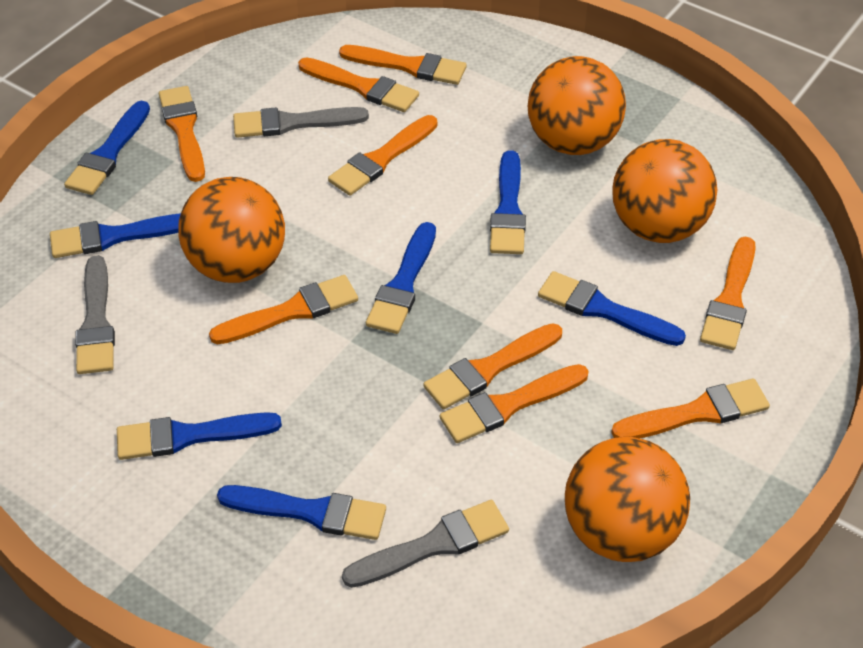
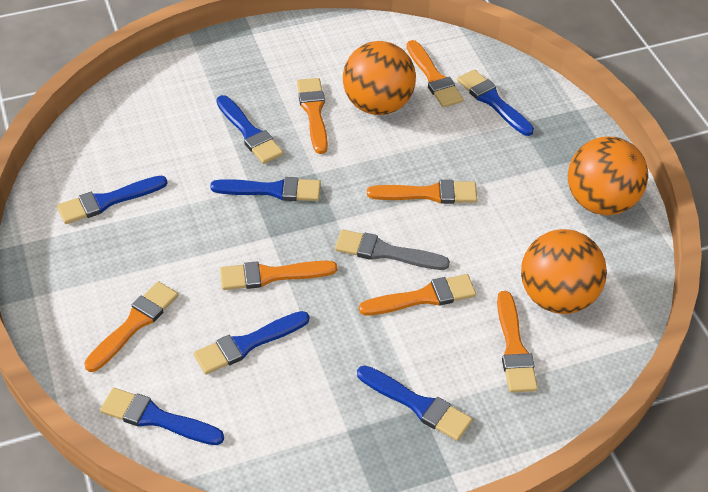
grey brush: 3 -> 1
orange ball: 4 -> 3
orange brush: 9 -> 7

